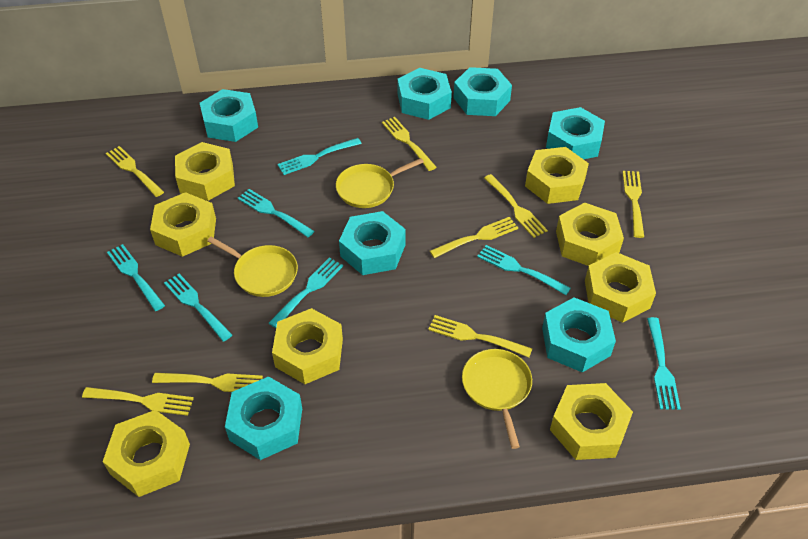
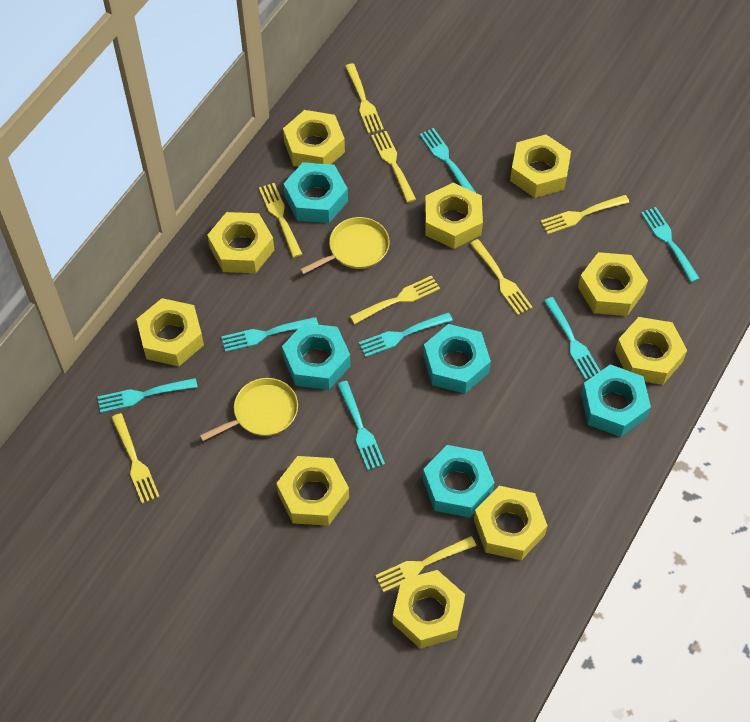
turquoise nut: 7 -> 5
yellow nut: 8 -> 10
yellow pan: 3 -> 2

